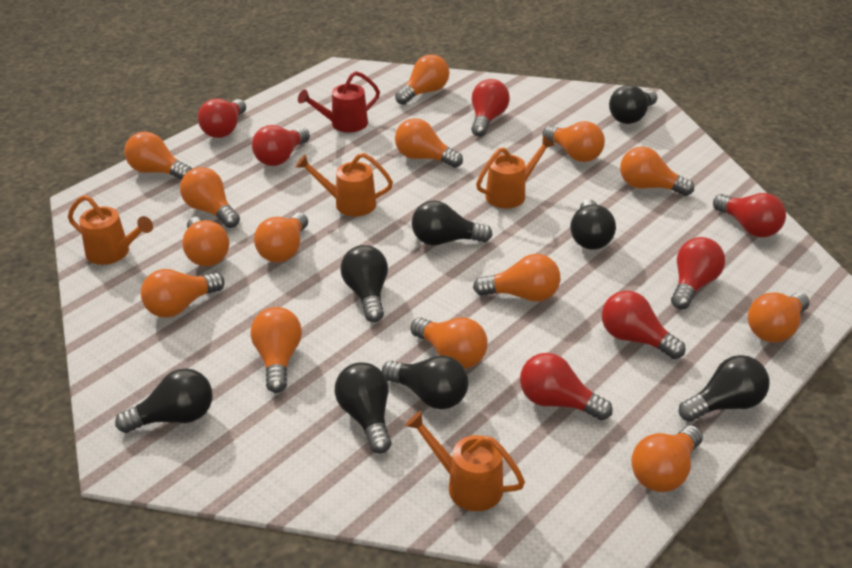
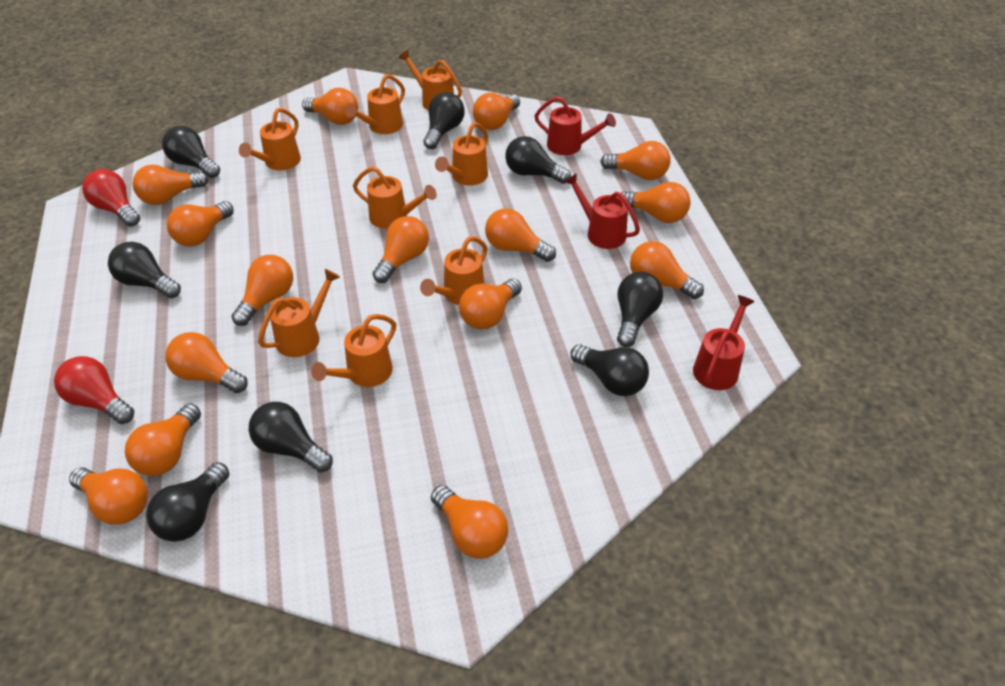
orange light bulb: 14 -> 15
orange watering can: 4 -> 8
red light bulb: 7 -> 2
red watering can: 1 -> 3

